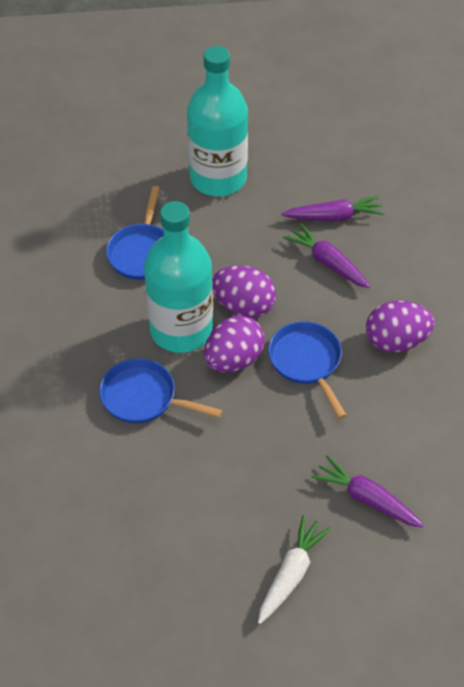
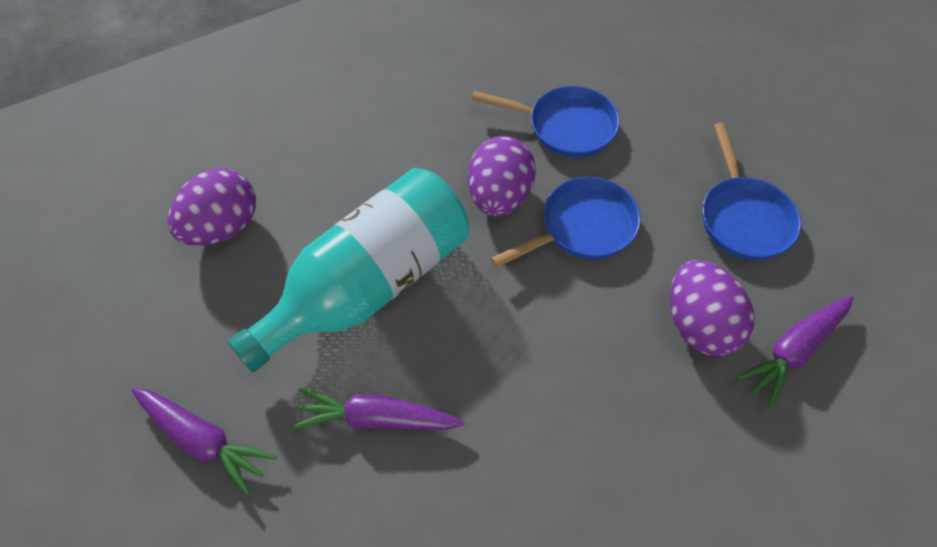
turquoise bottle: 2 -> 1
white carrot: 1 -> 0

